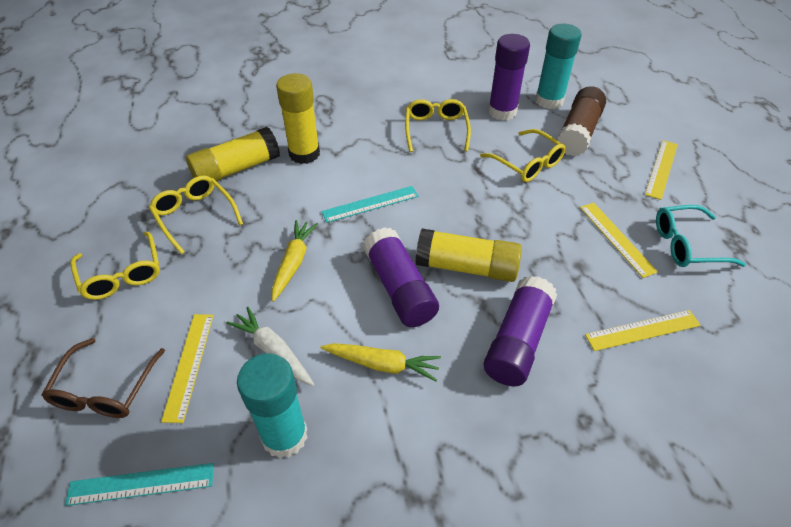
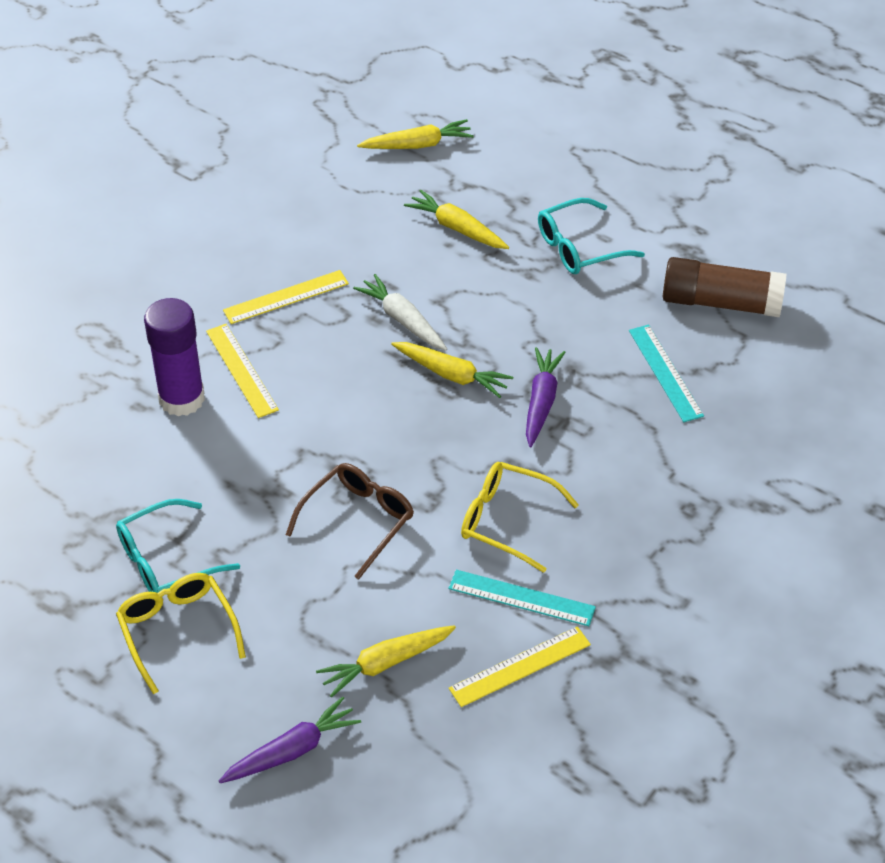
purple carrot: 0 -> 2
purple glue stick: 3 -> 1
turquoise glasses: 1 -> 2
turquoise glue stick: 2 -> 0
yellow carrot: 2 -> 4
yellow glasses: 4 -> 2
yellow glue stick: 3 -> 0
yellow ruler: 4 -> 3

